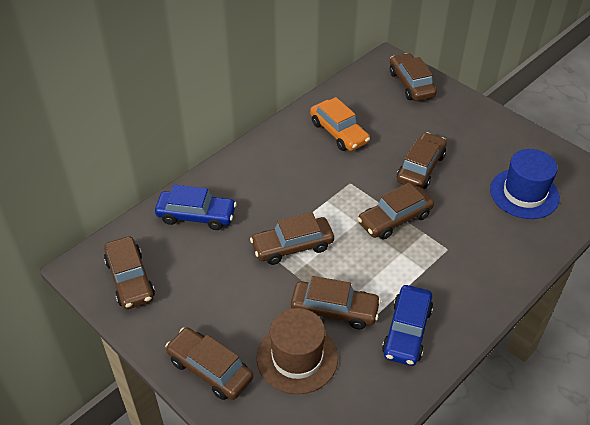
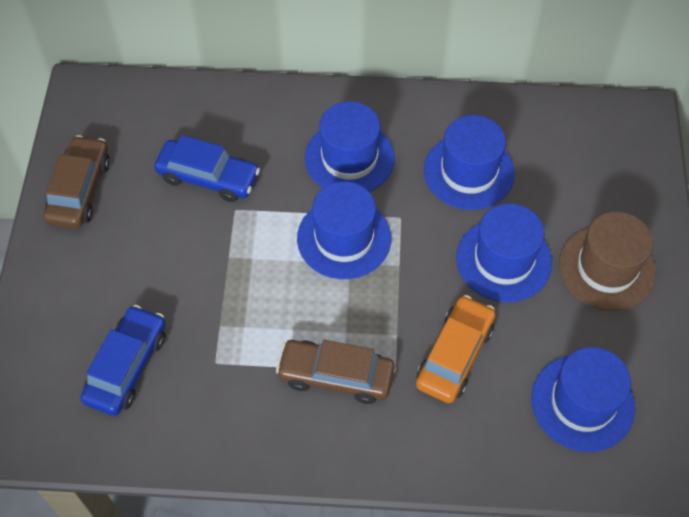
blue hat: 1 -> 5
brown car: 7 -> 2

